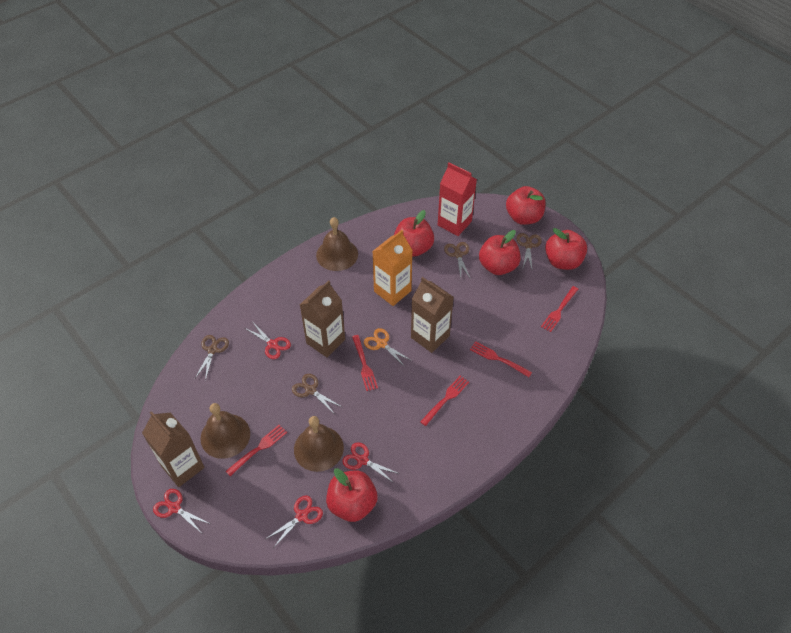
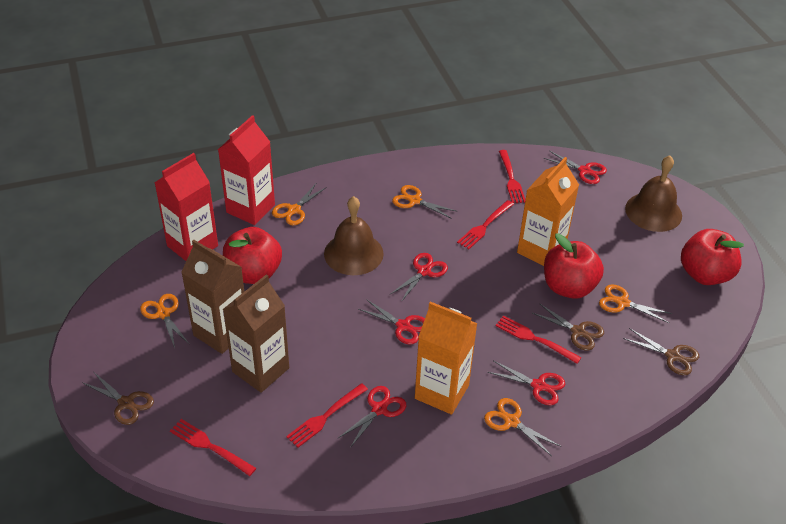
brown bell: 3 -> 2
brown carton: 3 -> 2
brown scissors: 4 -> 3
orange carton: 1 -> 2
orange scissors: 1 -> 5
red apple: 5 -> 3
red carton: 1 -> 2
red scissors: 4 -> 5

